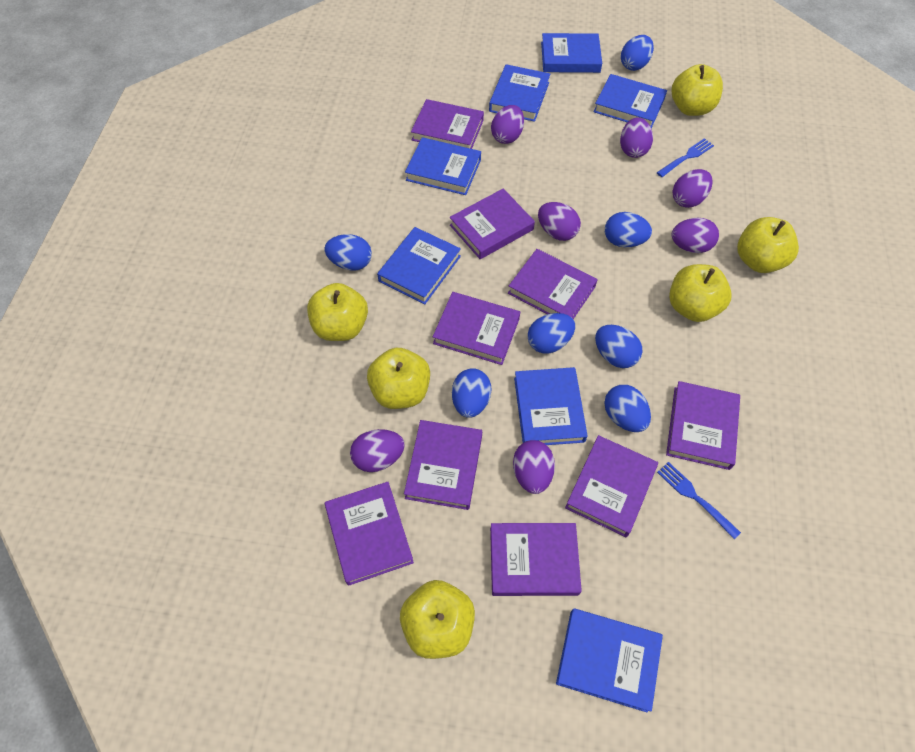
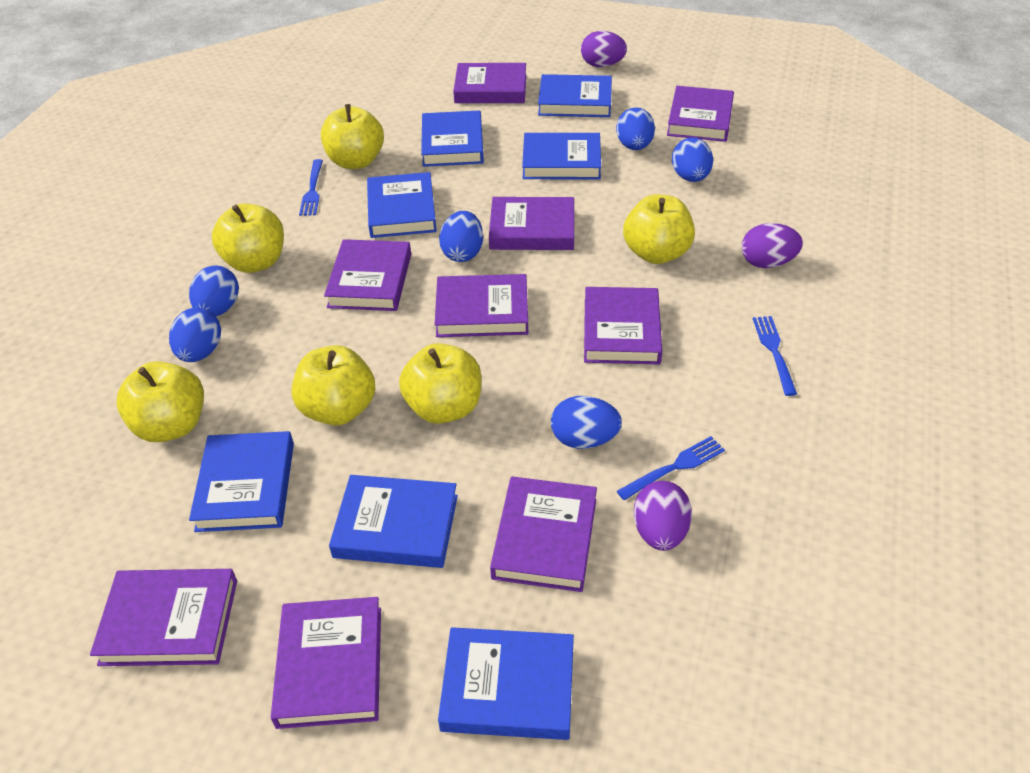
blue egg: 7 -> 6
blue fork: 2 -> 3
purple egg: 7 -> 3

